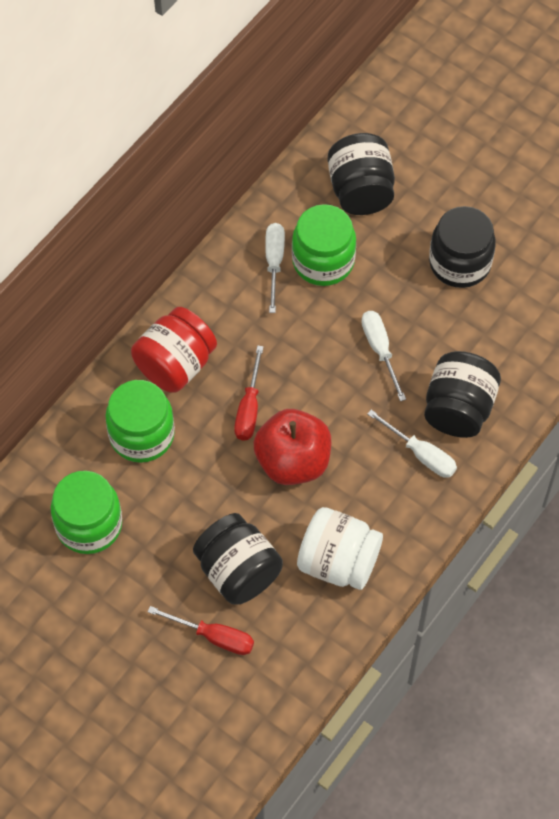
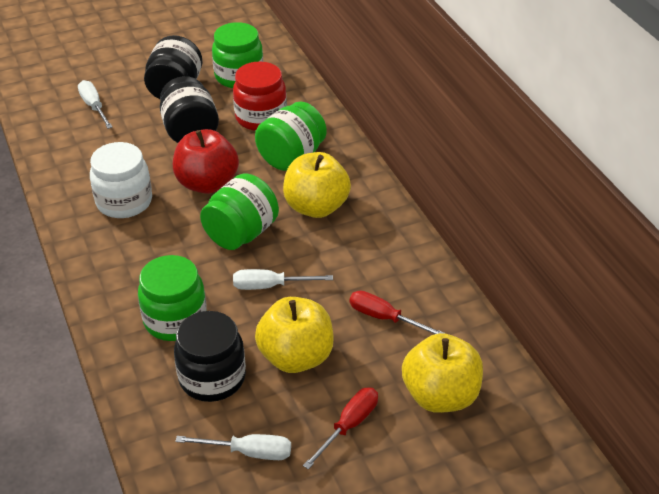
black jar: 4 -> 3
green jar: 3 -> 4
yellow apple: 0 -> 3

